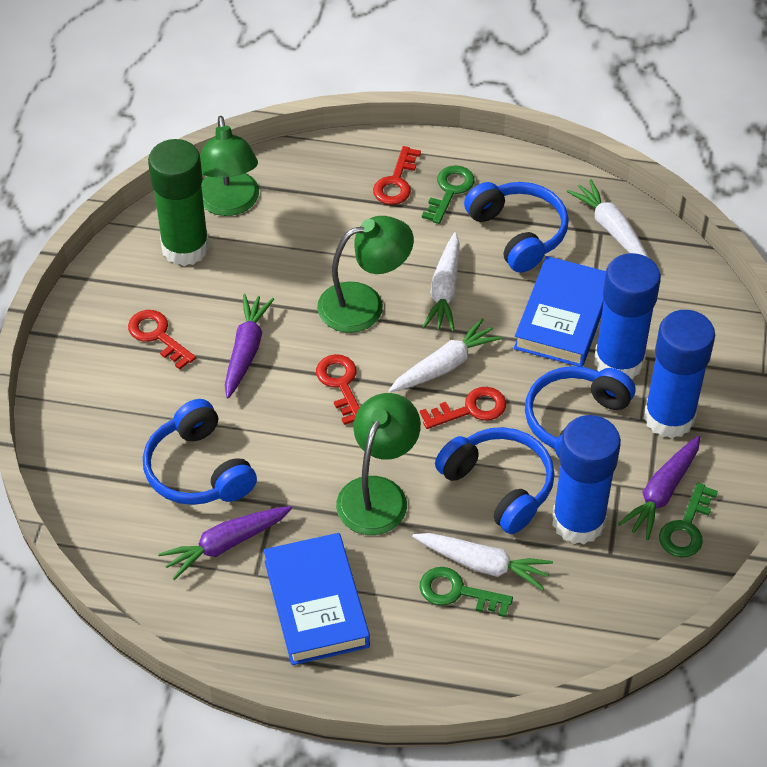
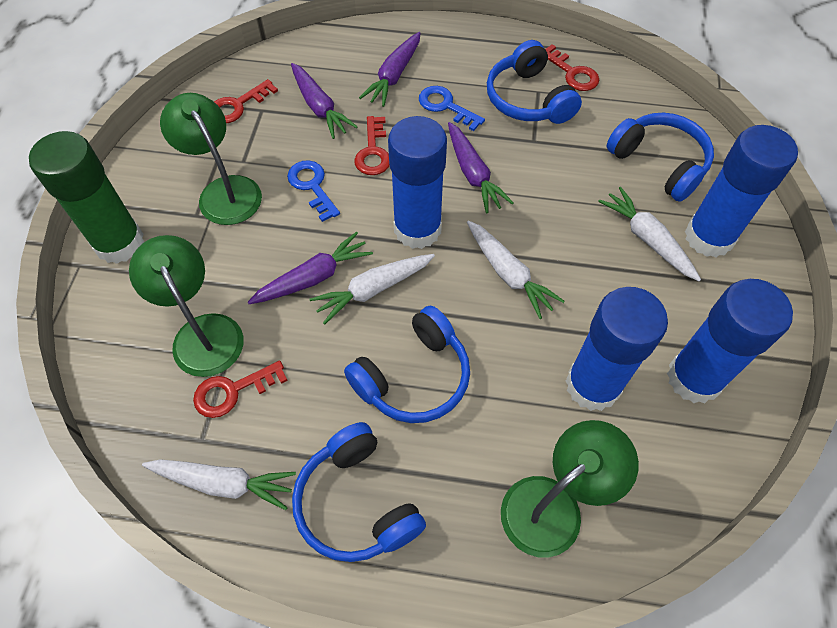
blue book: 2 -> 0
blue glue stick: 3 -> 4
blue key: 0 -> 2
green key: 3 -> 0
purple carrot: 3 -> 4

